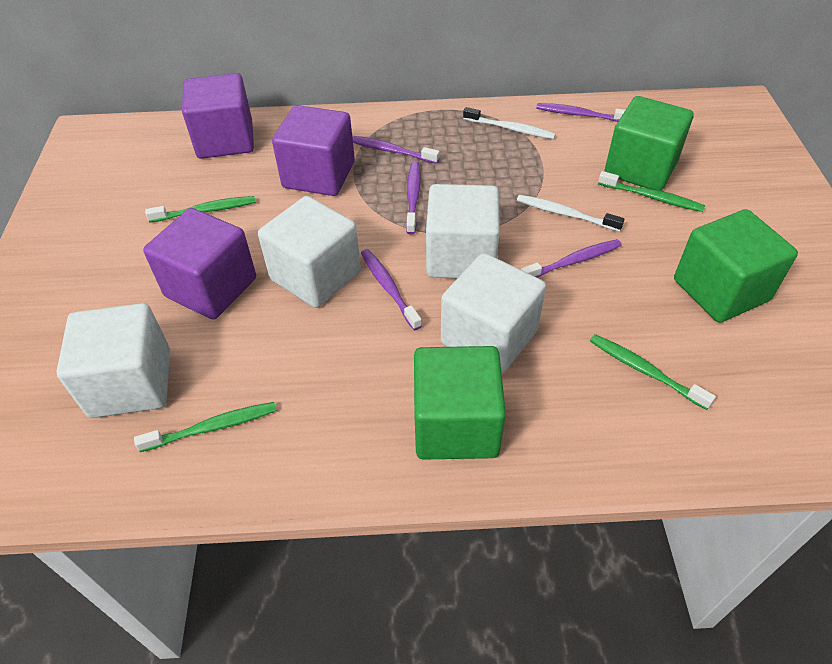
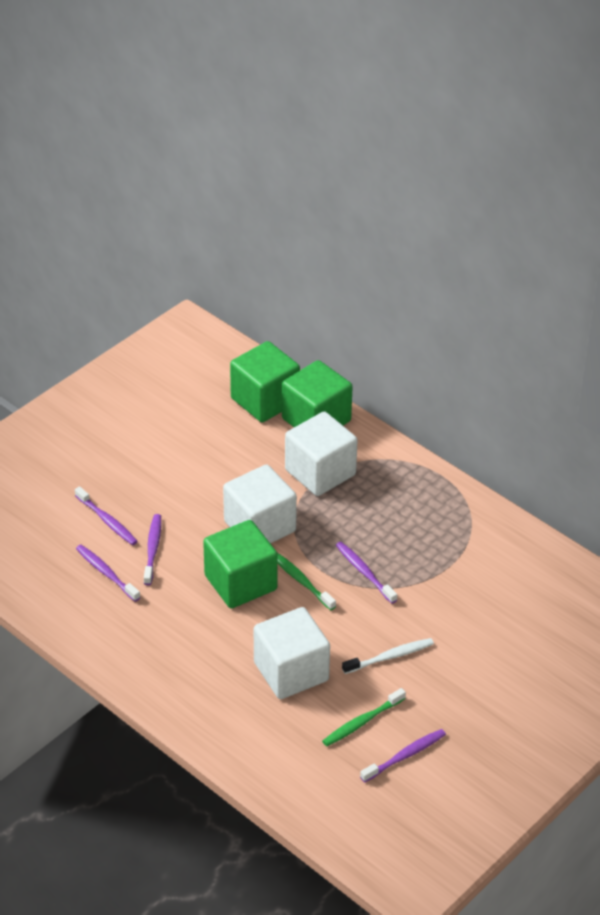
green toothbrush: 4 -> 2
purple cube: 3 -> 0
white cube: 4 -> 3
white toothbrush: 2 -> 1

